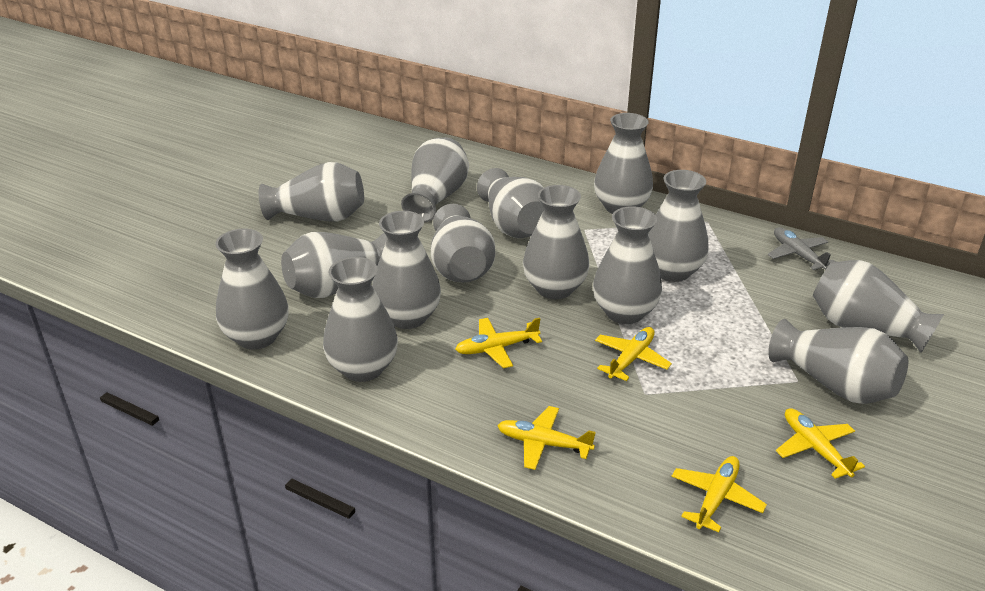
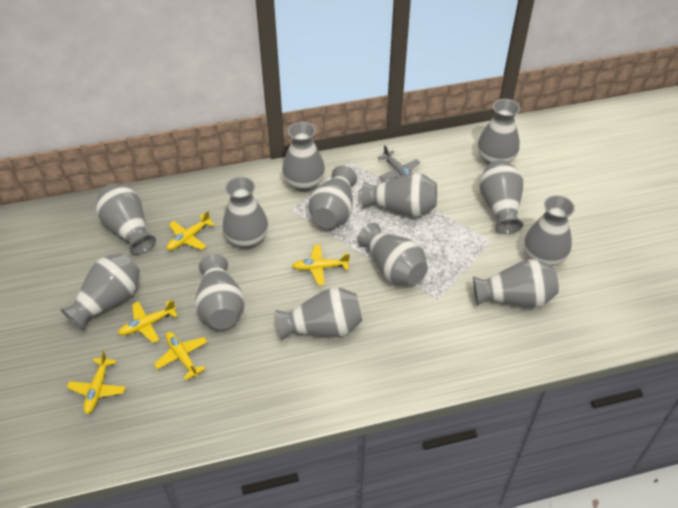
grey vase: 14 -> 13

